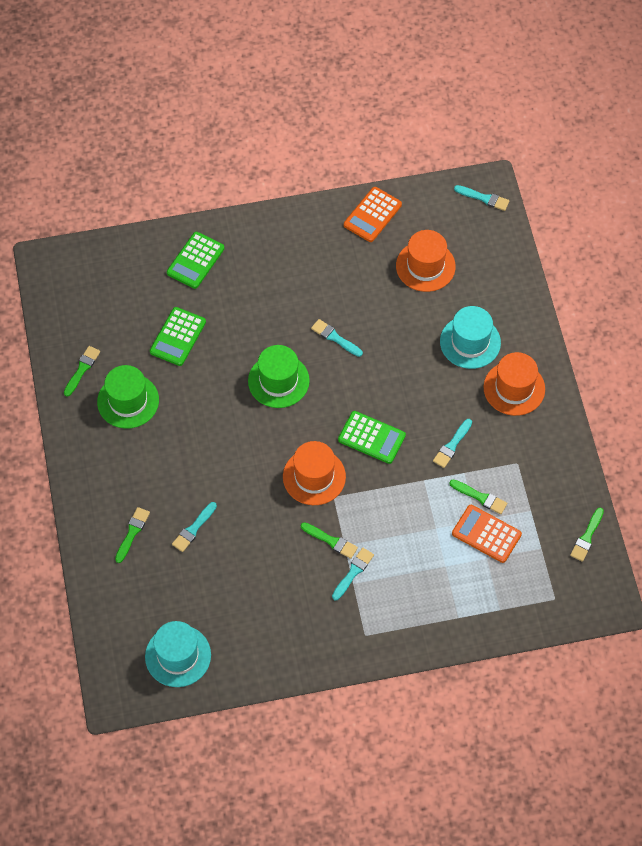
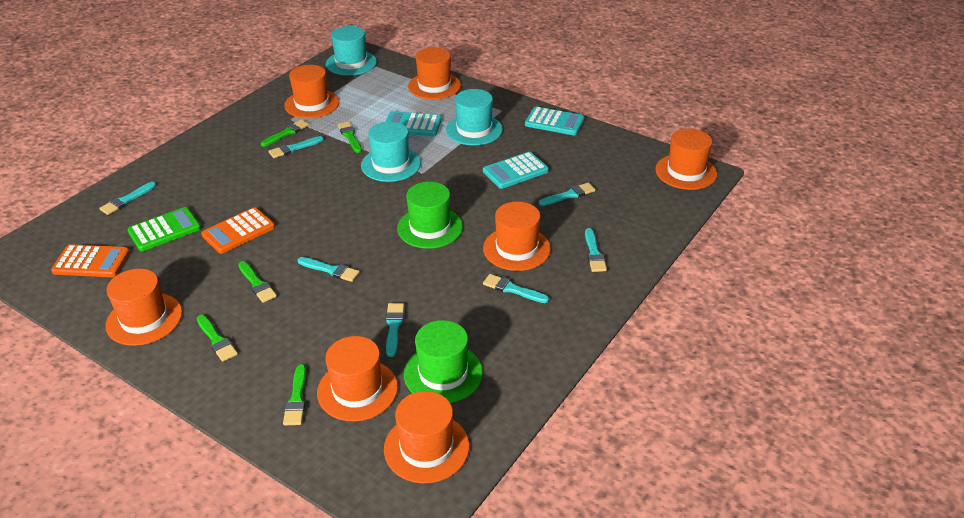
green calculator: 3 -> 1
orange hat: 3 -> 7
turquoise brush: 5 -> 7
turquoise calculator: 0 -> 3
turquoise hat: 2 -> 3

